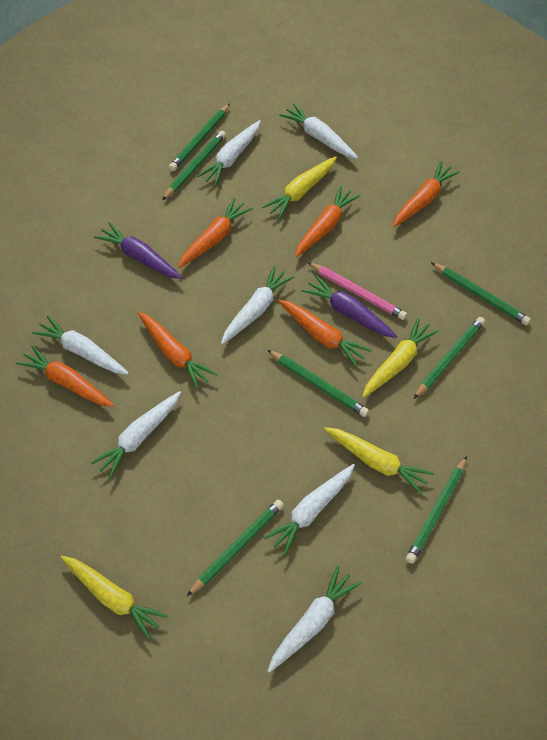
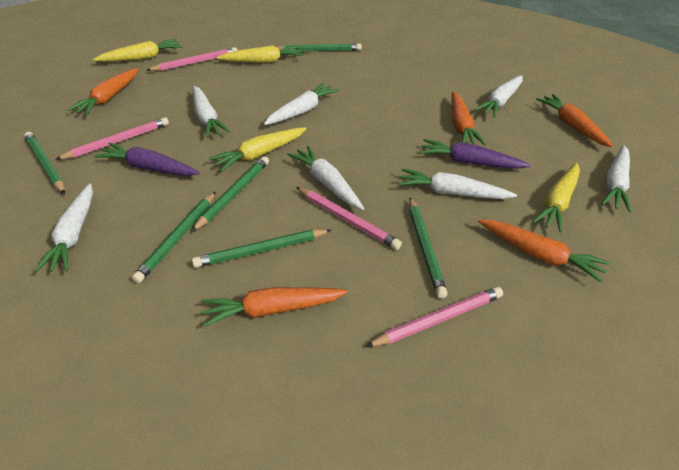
green pencil: 7 -> 6
orange carrot: 6 -> 5
pink pencil: 1 -> 4

